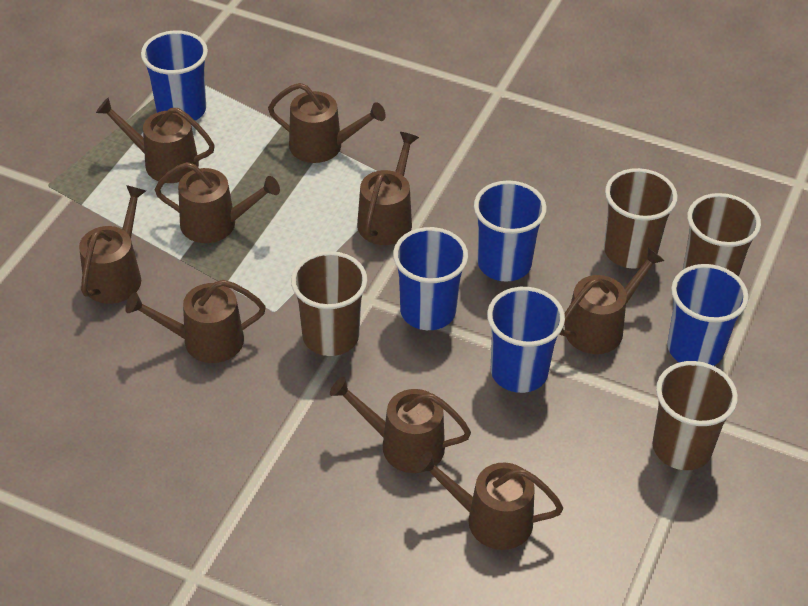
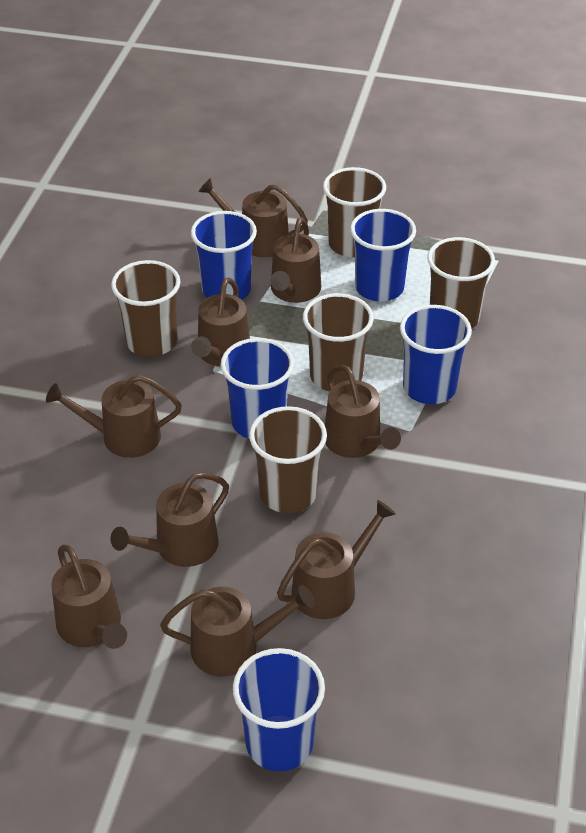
brown cup: 4 -> 5

